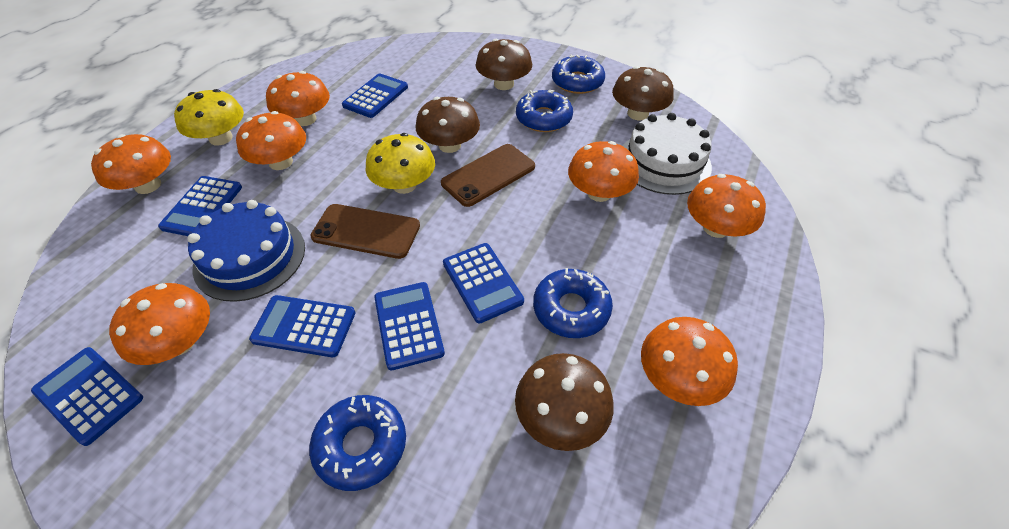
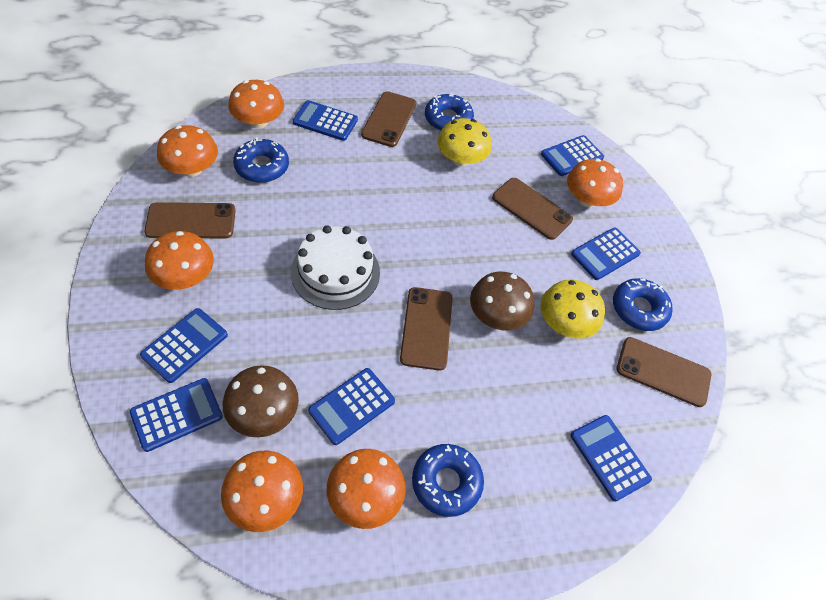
blue cake: 1 -> 0
blue calculator: 6 -> 7
brown mushroom: 4 -> 2
brown phone: 2 -> 5
orange mushroom: 7 -> 6

